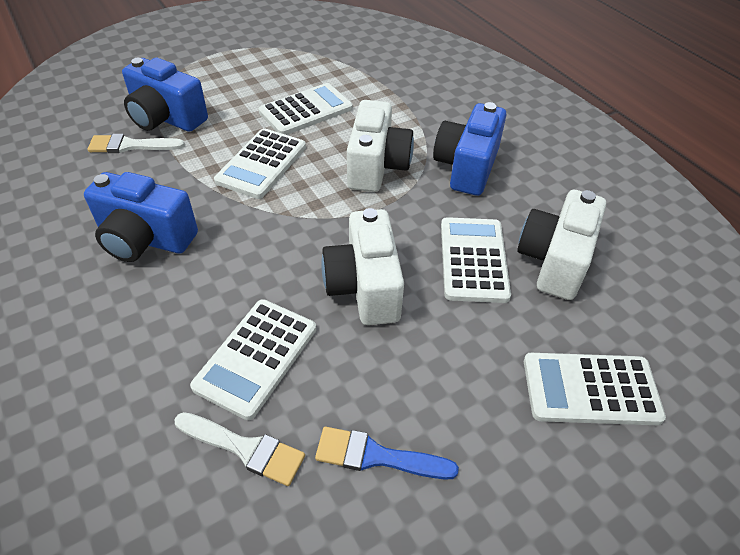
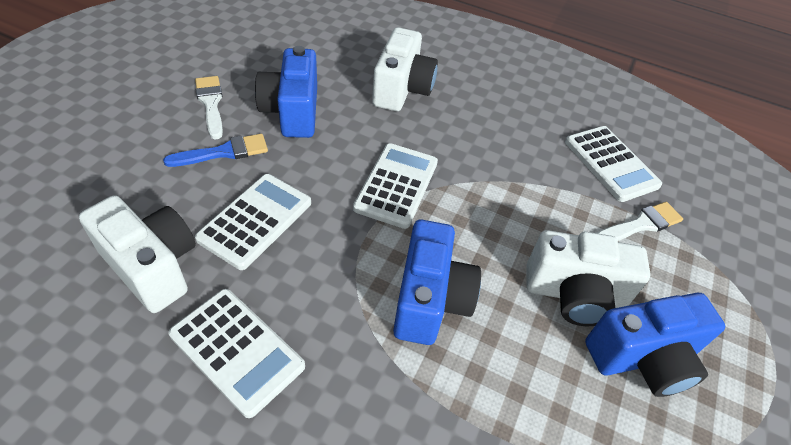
white calculator: 5 -> 4

